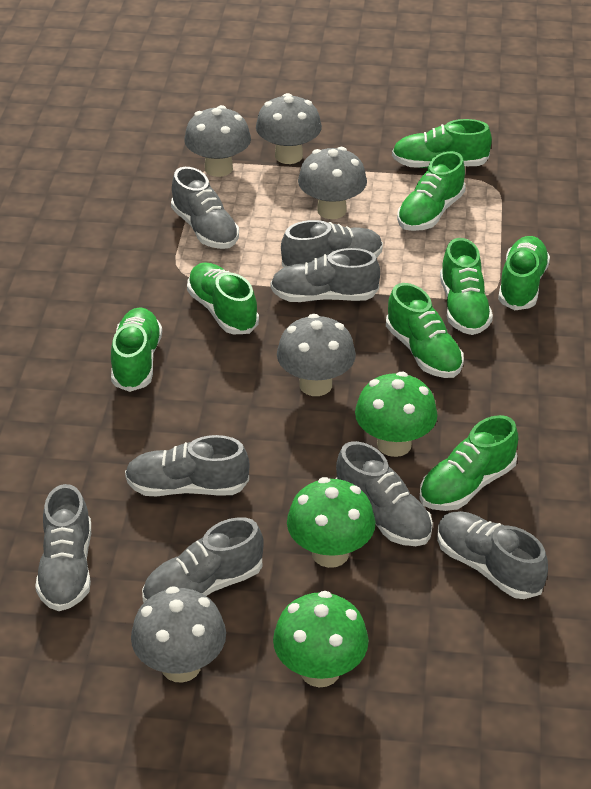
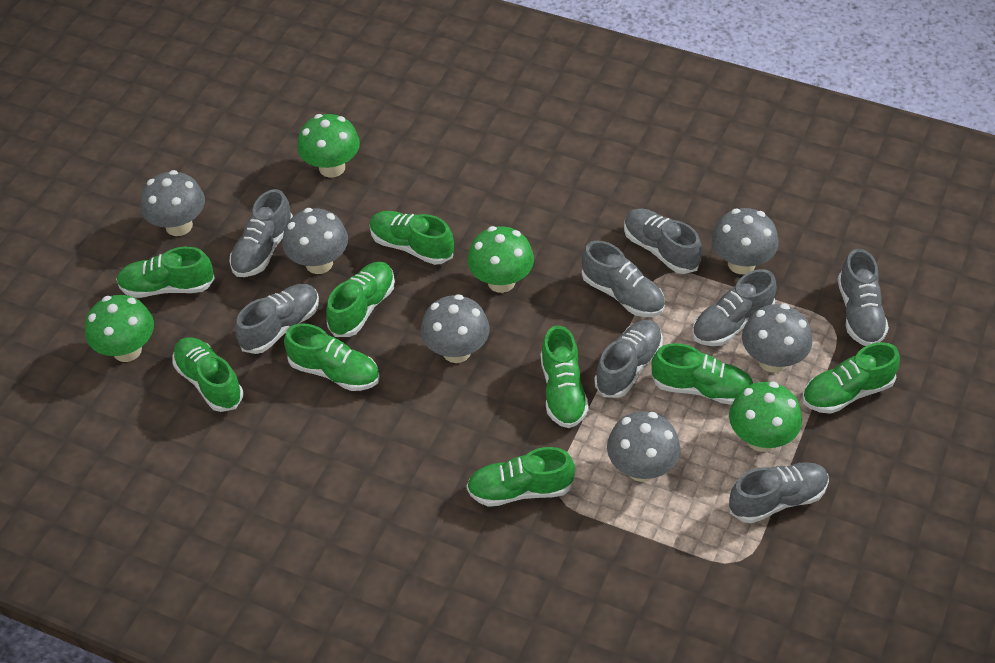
green mushroom: 3 -> 4
green shoe: 8 -> 9
grey mushroom: 5 -> 6

